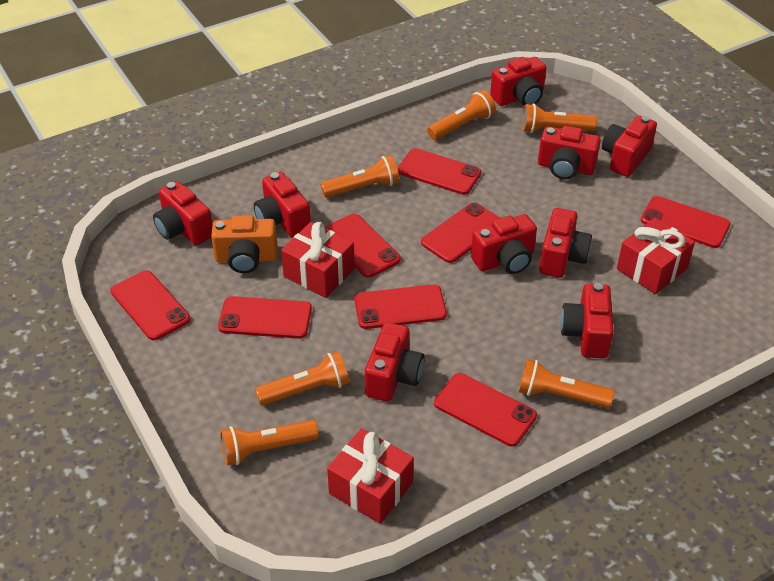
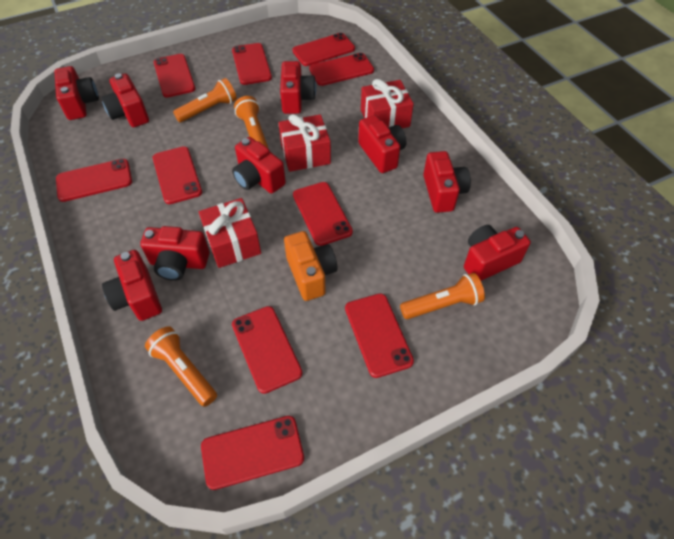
orange flashlight: 6 -> 4
red phone: 8 -> 10

